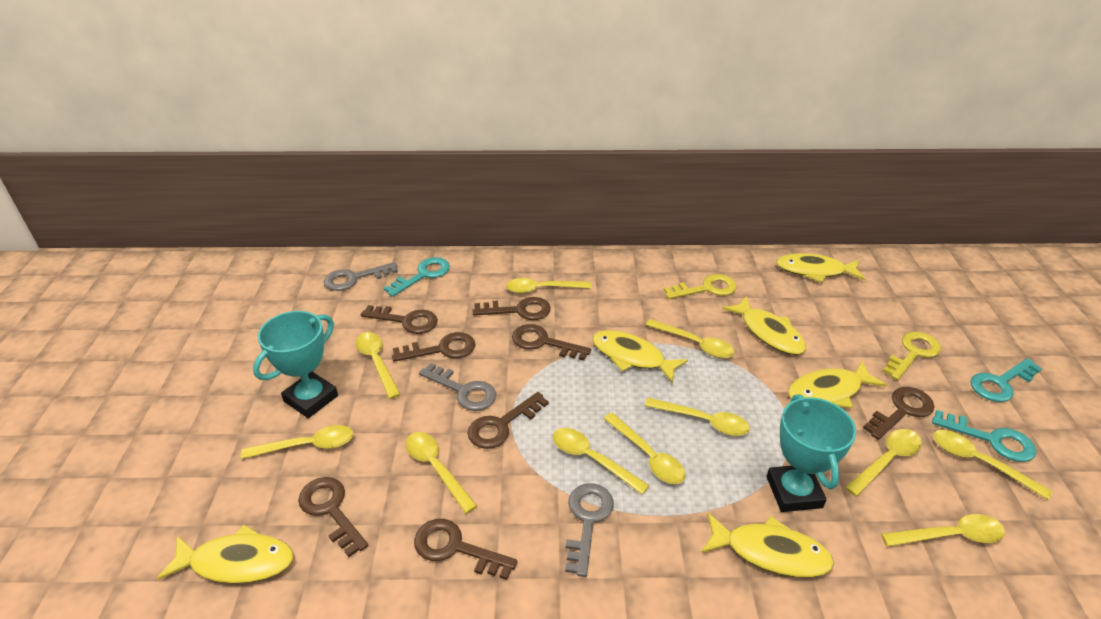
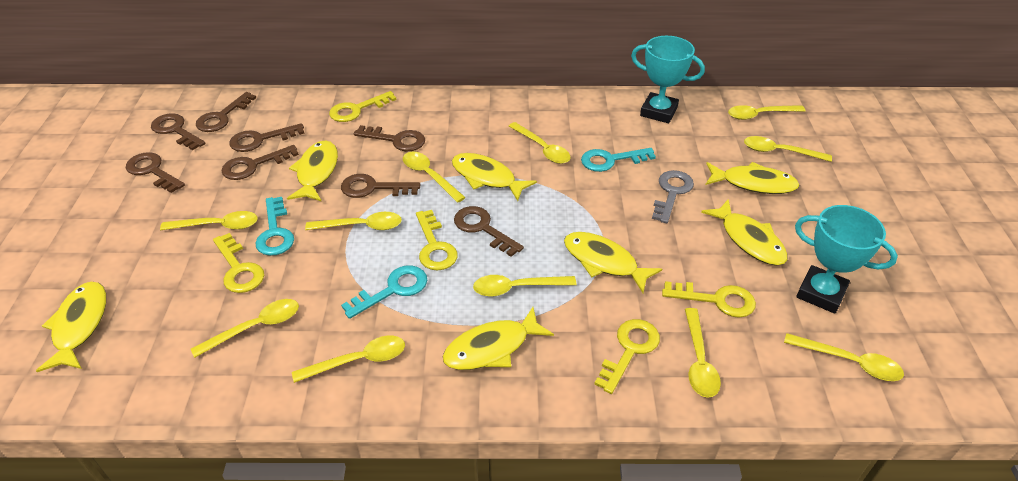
grey key: 3 -> 1
yellow fish: 6 -> 7
yellow key: 2 -> 5

